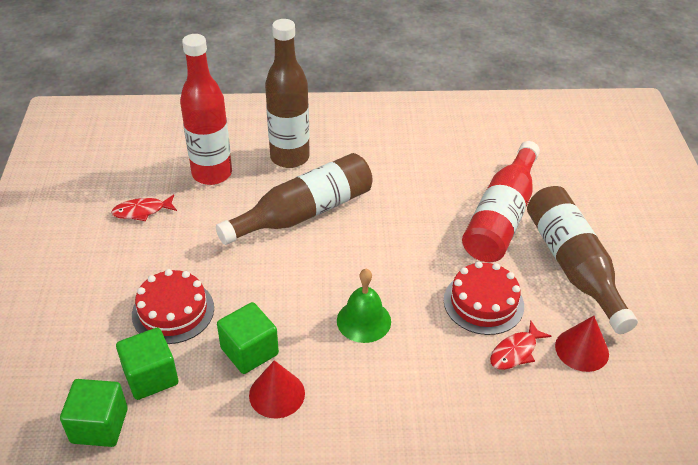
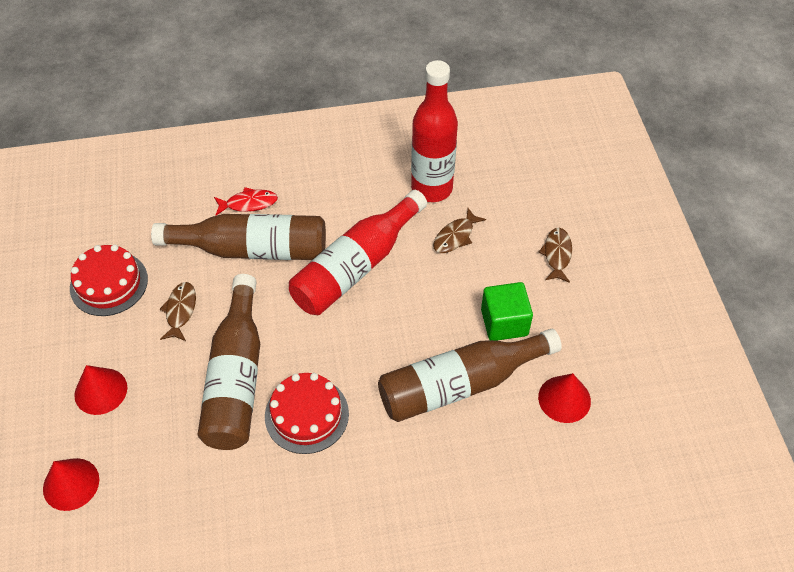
brown fish: 0 -> 3
green bell: 1 -> 0
green cube: 3 -> 1
red cone: 2 -> 3
red fish: 2 -> 1

